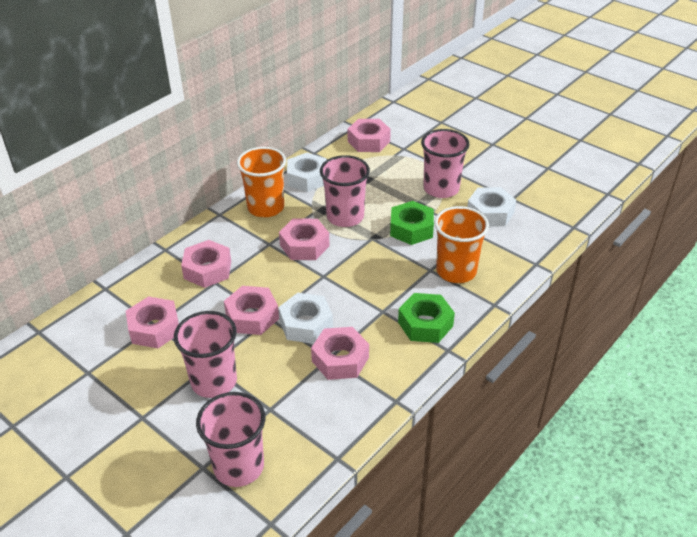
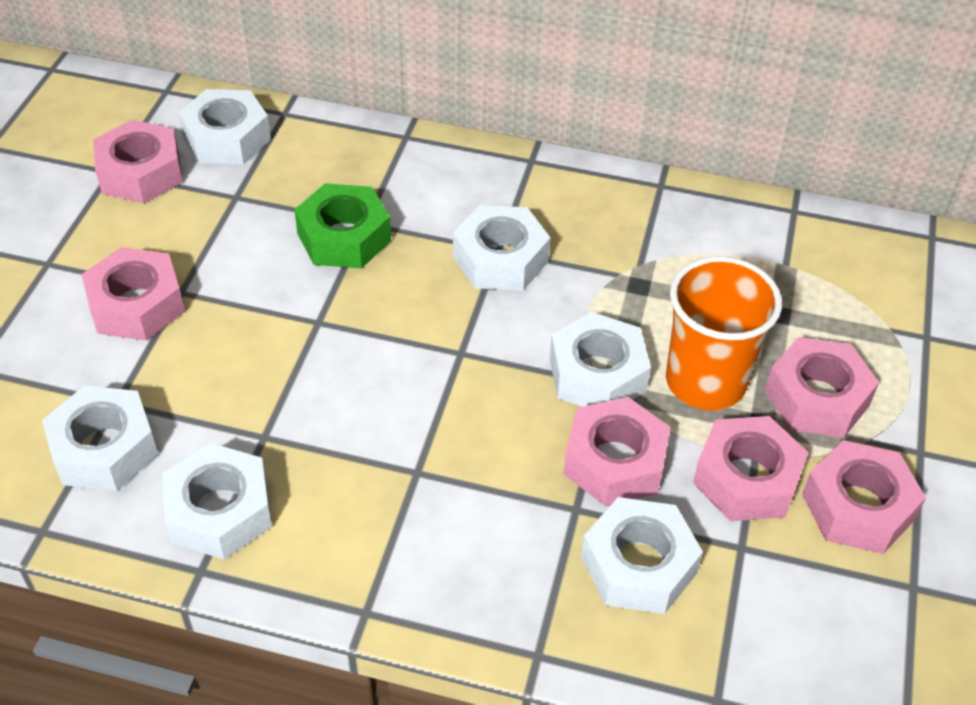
green nut: 2 -> 1
orange cup: 2 -> 1
pink cup: 4 -> 0
white nut: 3 -> 6

